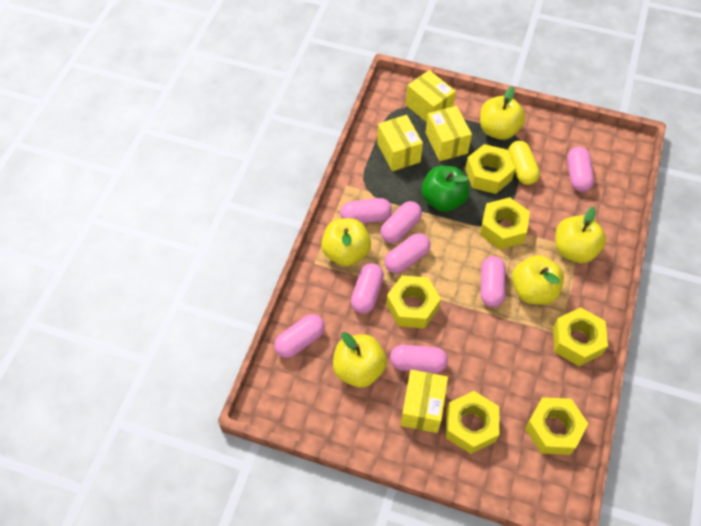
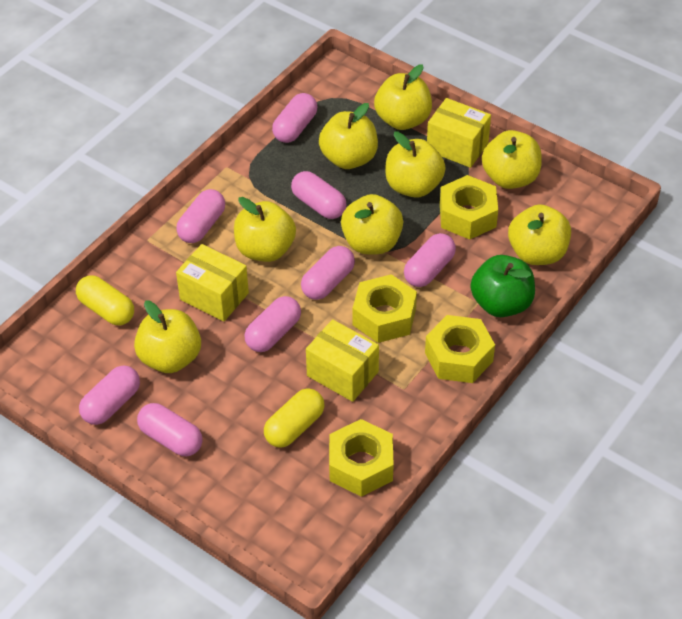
yellow apple: 5 -> 8
yellow box: 4 -> 3
yellow capsule: 1 -> 2
yellow nut: 6 -> 4

